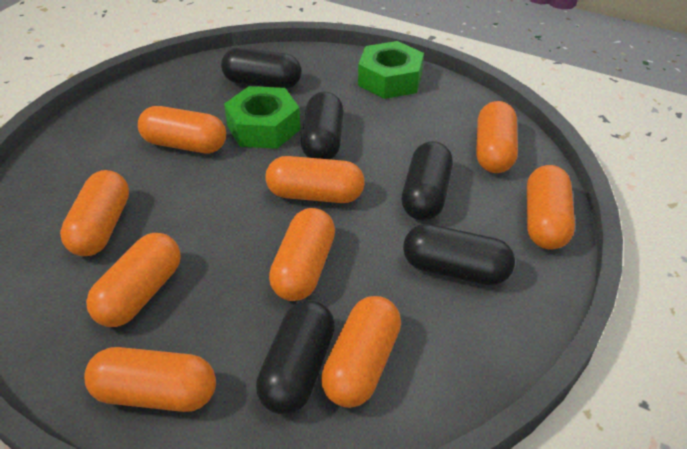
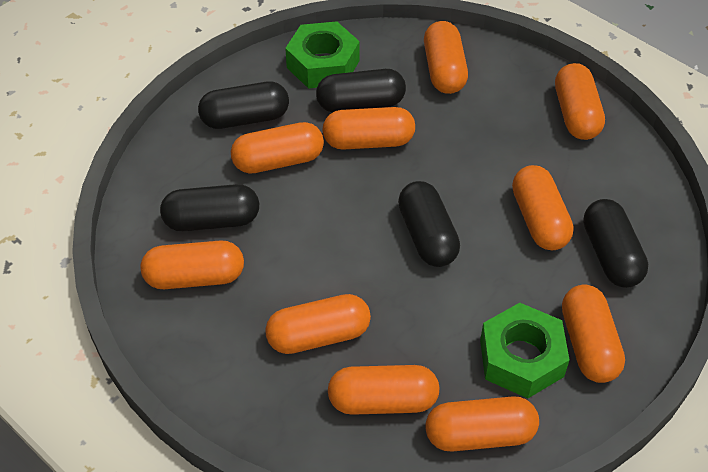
orange capsule: 9 -> 10

